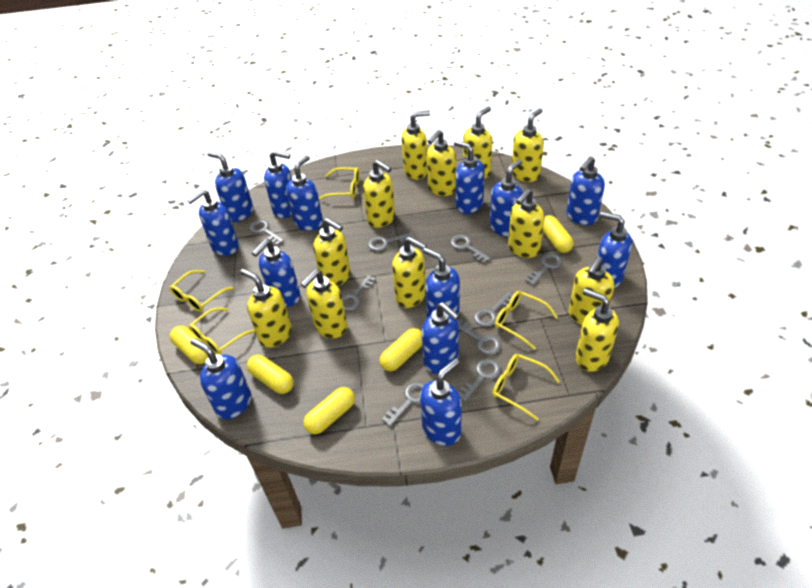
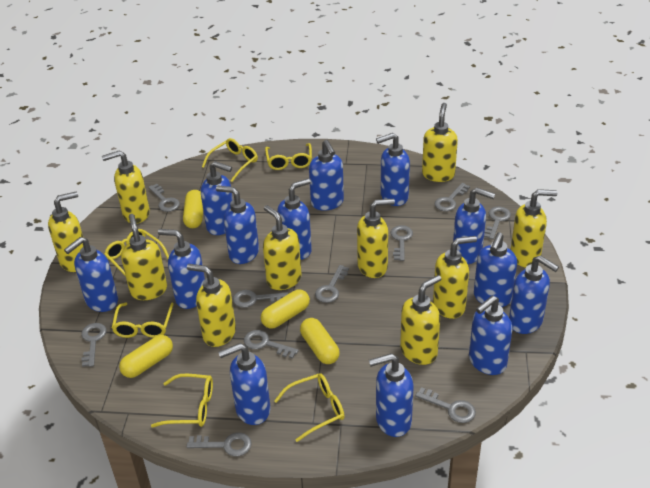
grey key: 9 -> 10
yellow capsule: 5 -> 4
yellow glasses: 5 -> 6
yellow soap dispenser: 12 -> 10

